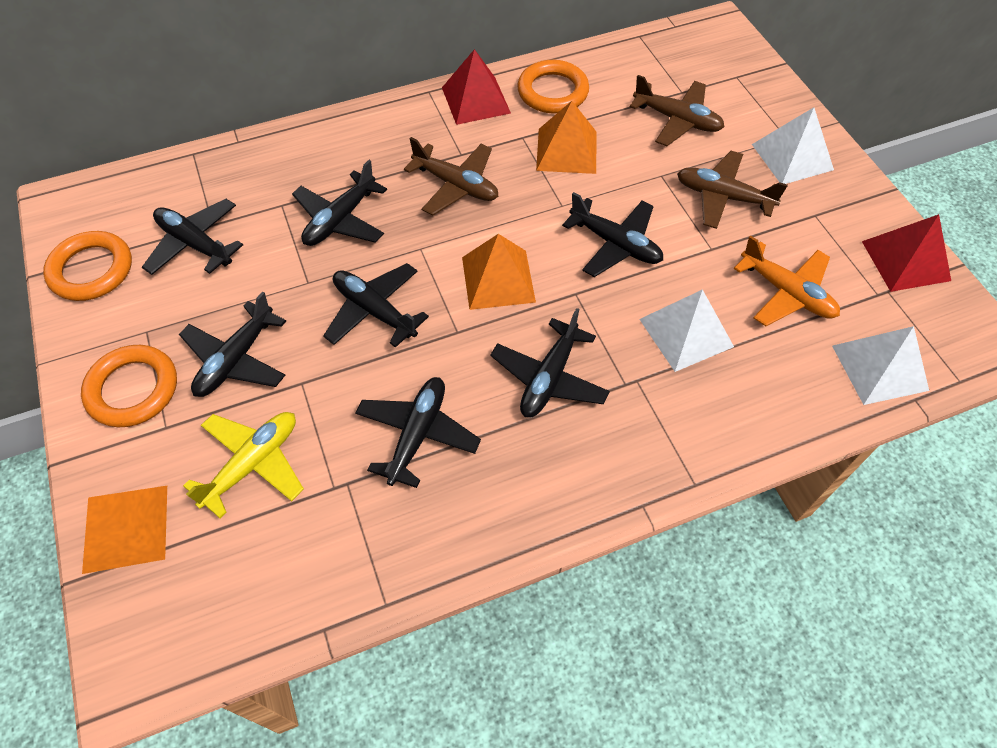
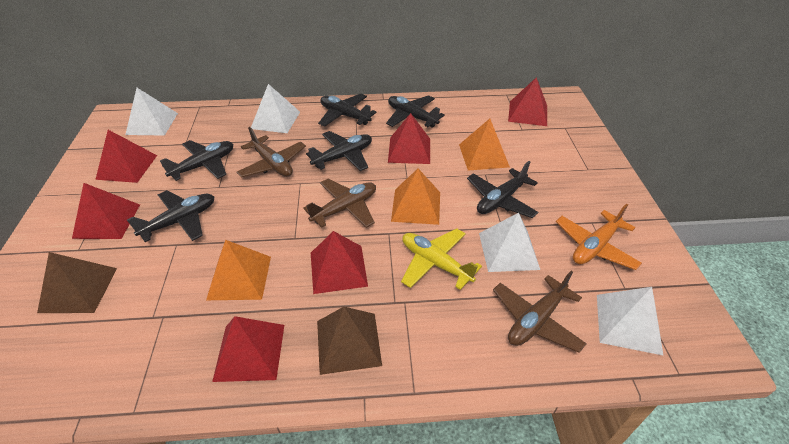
black plane: 7 -> 6
brown pyramid: 0 -> 2
orange ring: 3 -> 0
red pyramid: 2 -> 6
white pyramid: 3 -> 4

